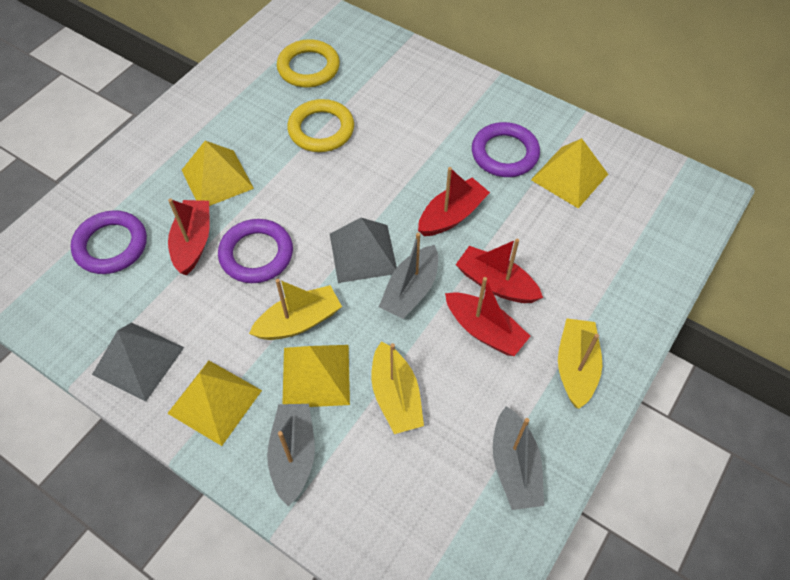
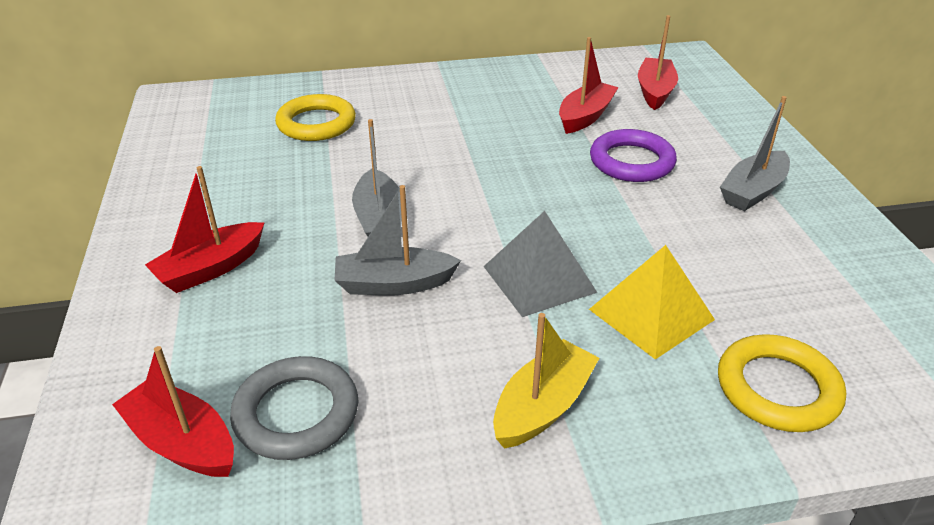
grey pyramid: 2 -> 1
grey ring: 0 -> 1
purple ring: 3 -> 1
yellow boat: 3 -> 1
yellow pyramid: 4 -> 1

